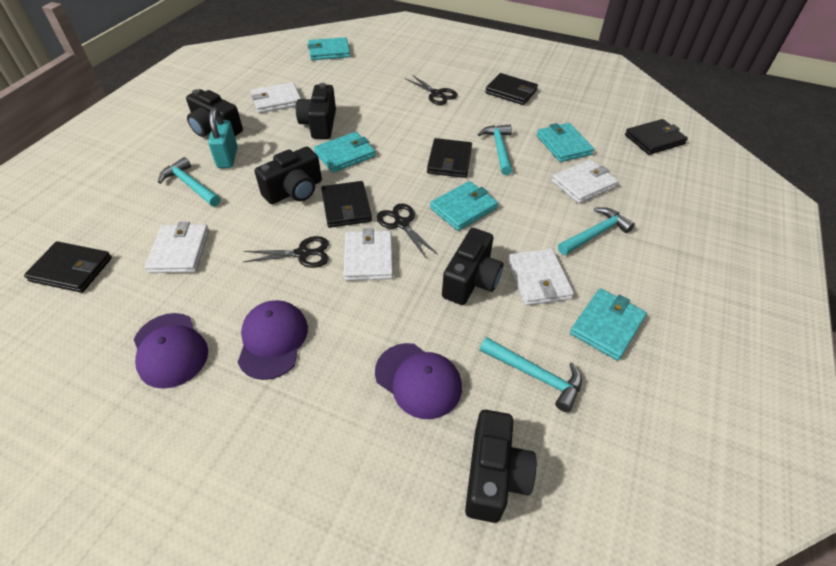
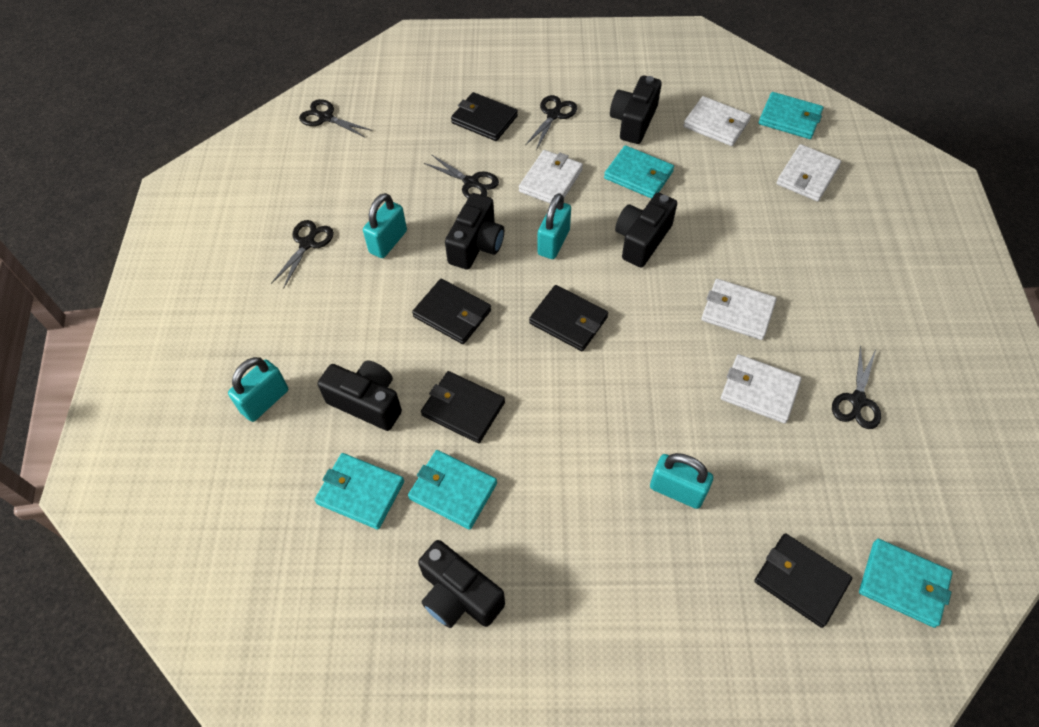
black scissors: 3 -> 5
purple cap: 3 -> 0
turquoise hammer: 4 -> 0
turquoise padlock: 1 -> 4

